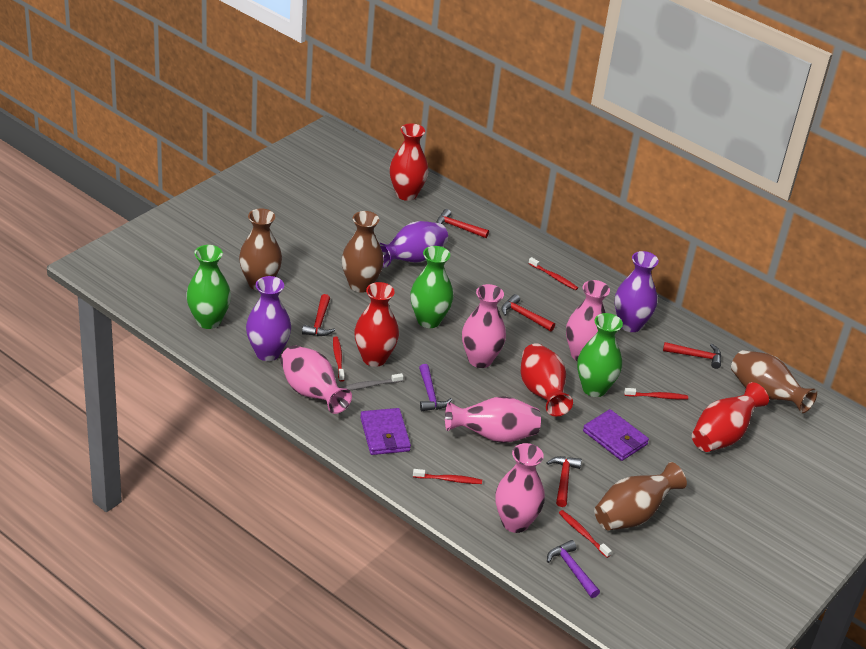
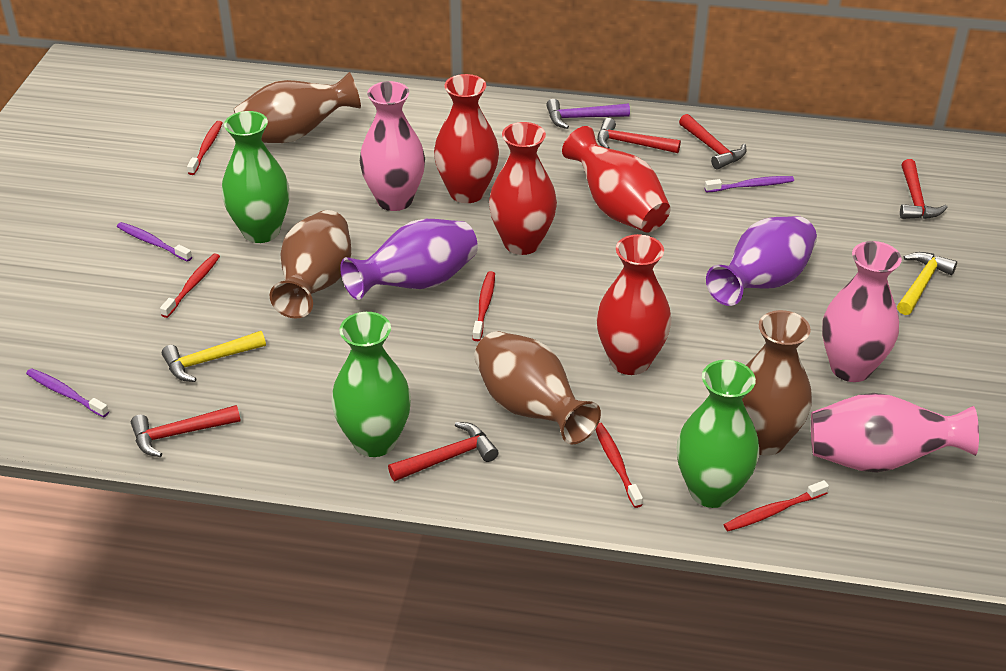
grey toothbrush: 1 -> 0
pink vase: 5 -> 3
purple hammer: 2 -> 1
purple toothbrush: 0 -> 3
purple vase: 3 -> 2
purple wallet: 2 -> 0
yellow hammer: 0 -> 2

